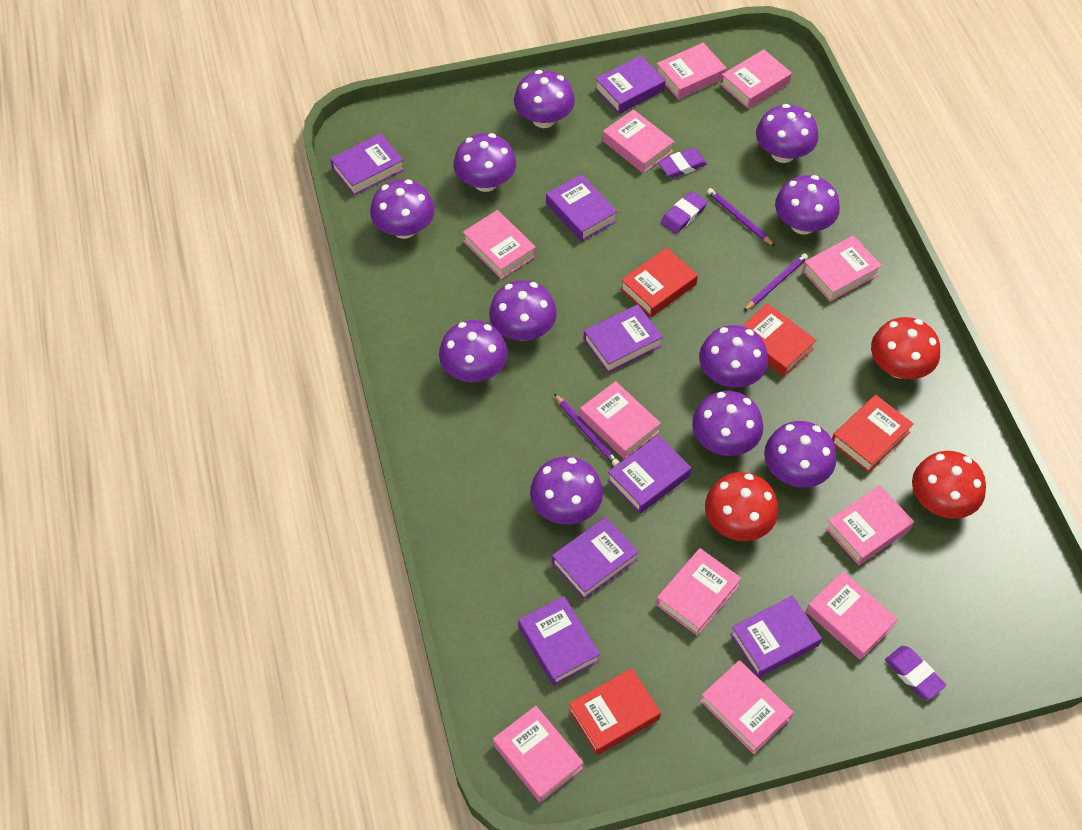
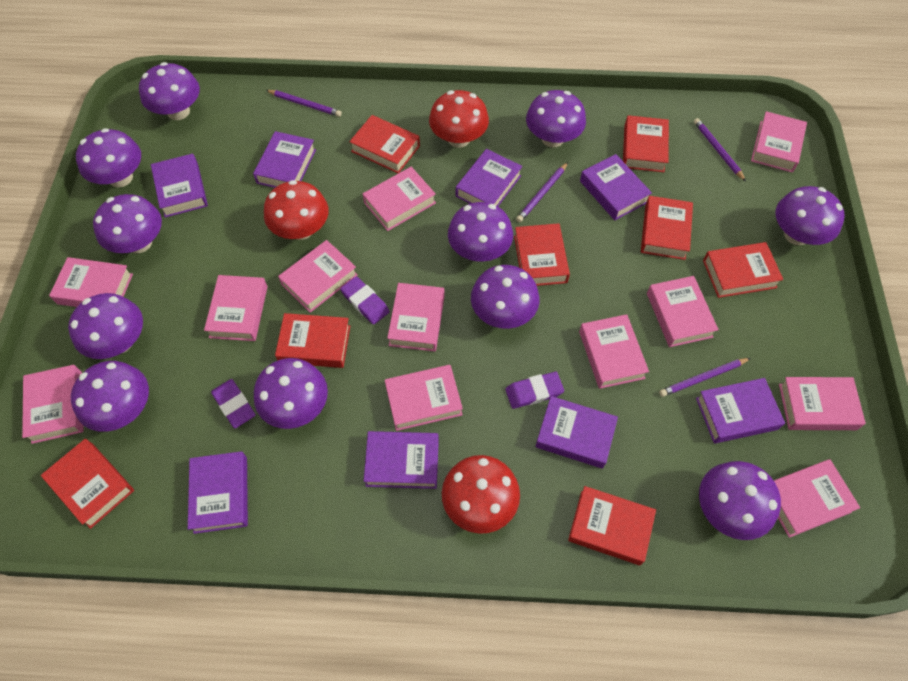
pink book: 11 -> 12
purple pencil: 3 -> 4
red book: 4 -> 8

